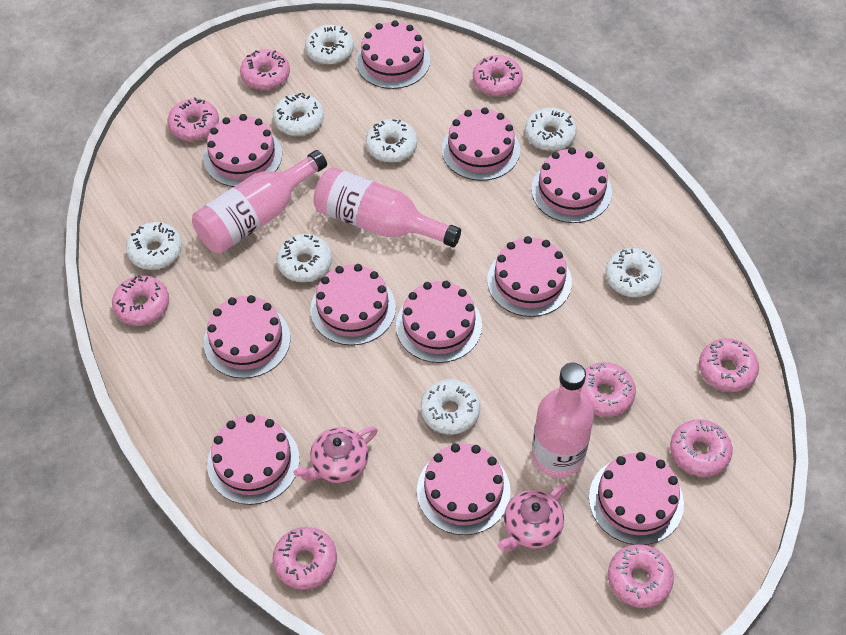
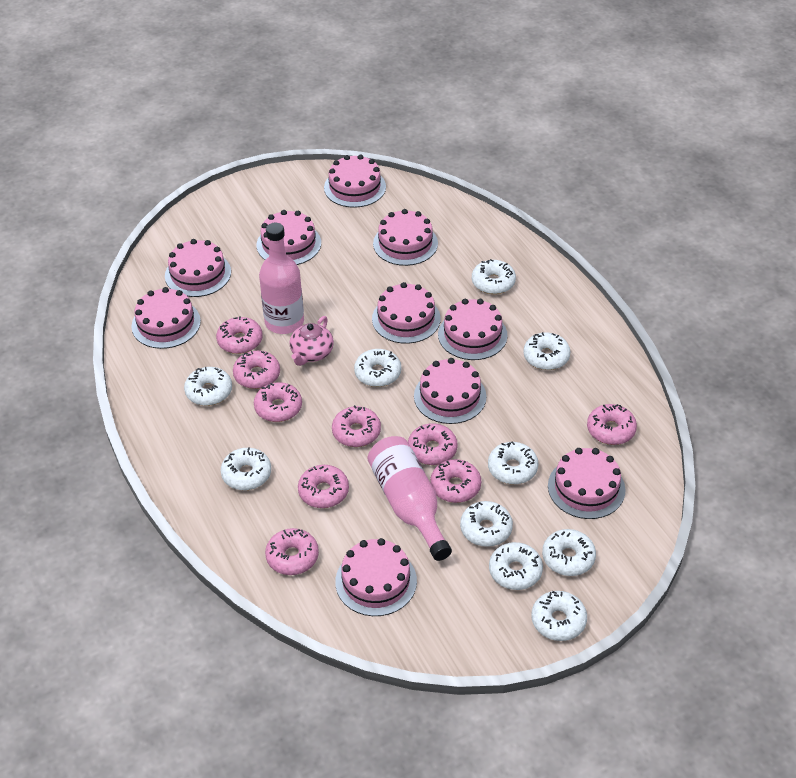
pink bottle: 3 -> 2
pink cake: 11 -> 10
pink teapot: 2 -> 1
white donut: 8 -> 10

